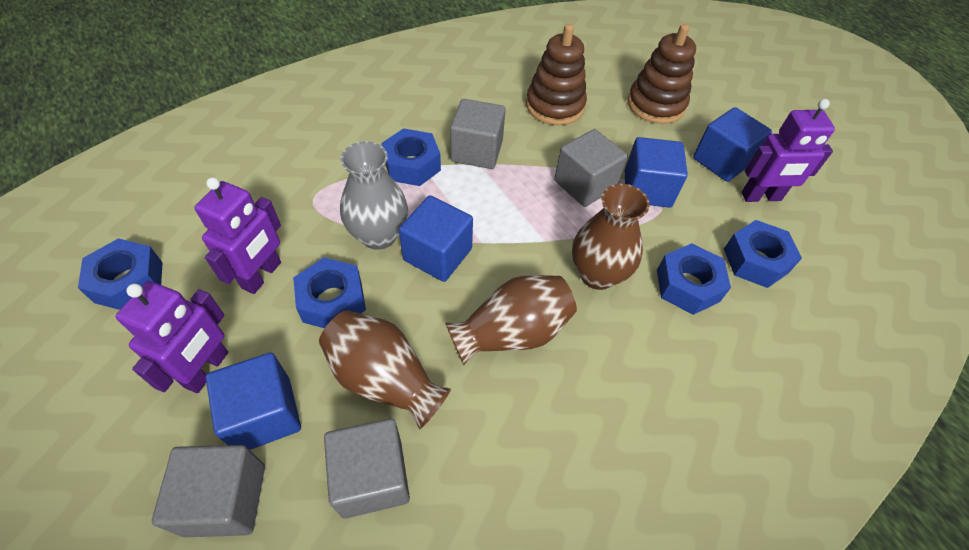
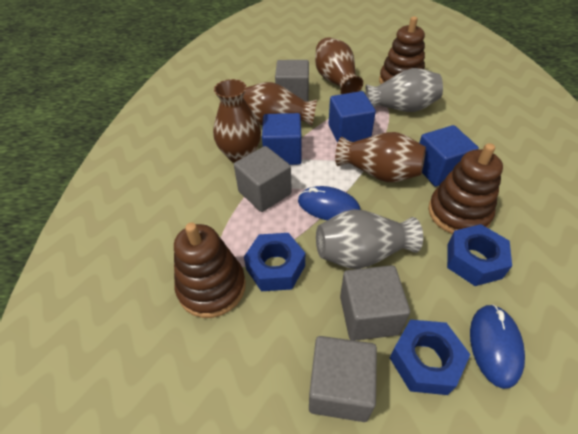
blue cube: 4 -> 3
blue mouse: 0 -> 2
blue nut: 5 -> 3
brown stacking toy: 2 -> 3
brown vase: 3 -> 4
grey vase: 1 -> 2
purple robot: 3 -> 0

